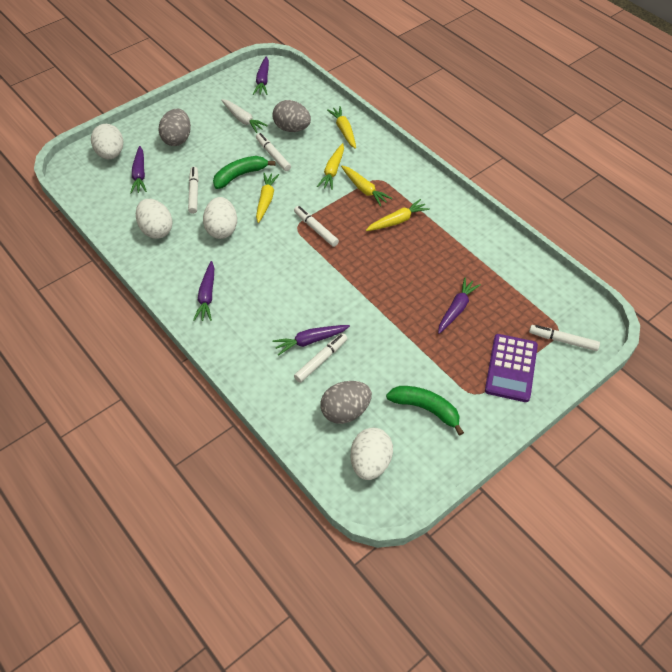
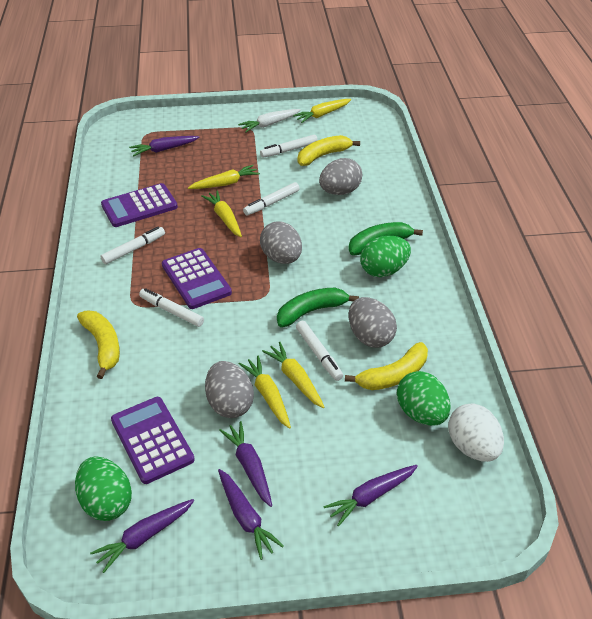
green egg: 0 -> 3
grey egg: 3 -> 4
purple calculator: 1 -> 3
white egg: 4 -> 1
yellow banana: 0 -> 3

